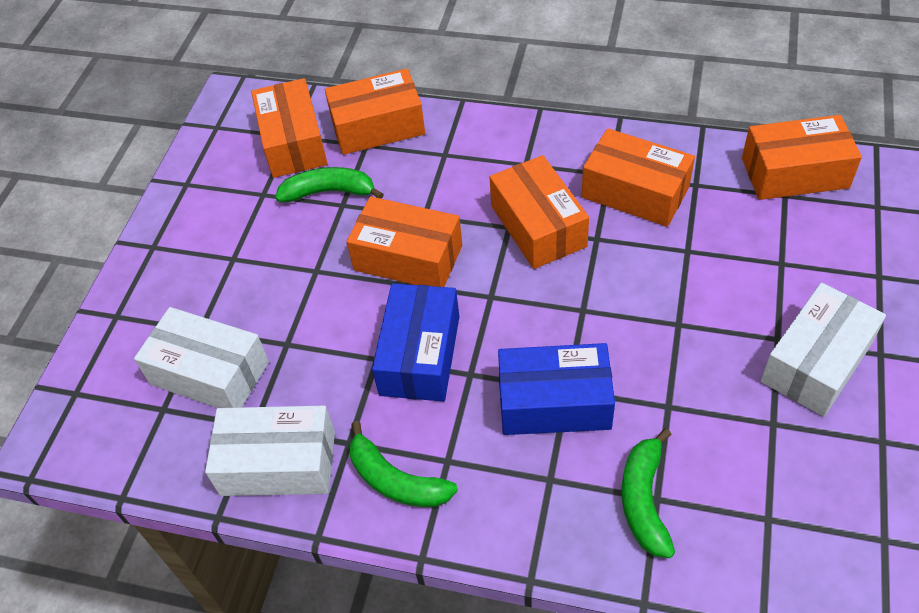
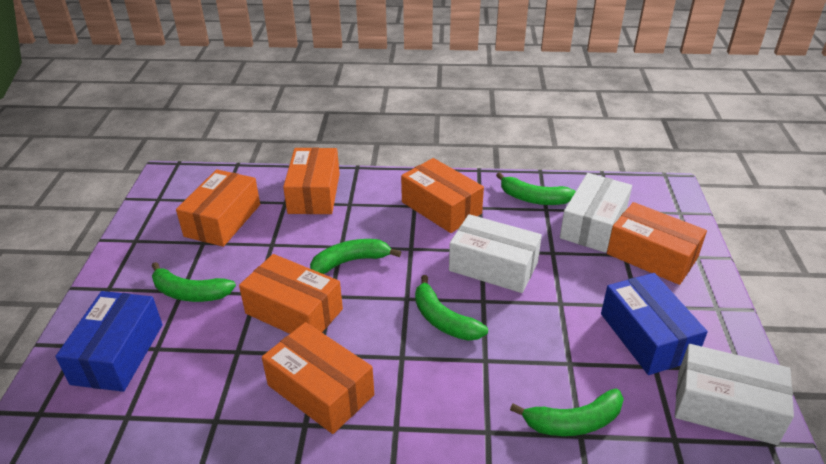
green banana: 3 -> 5

